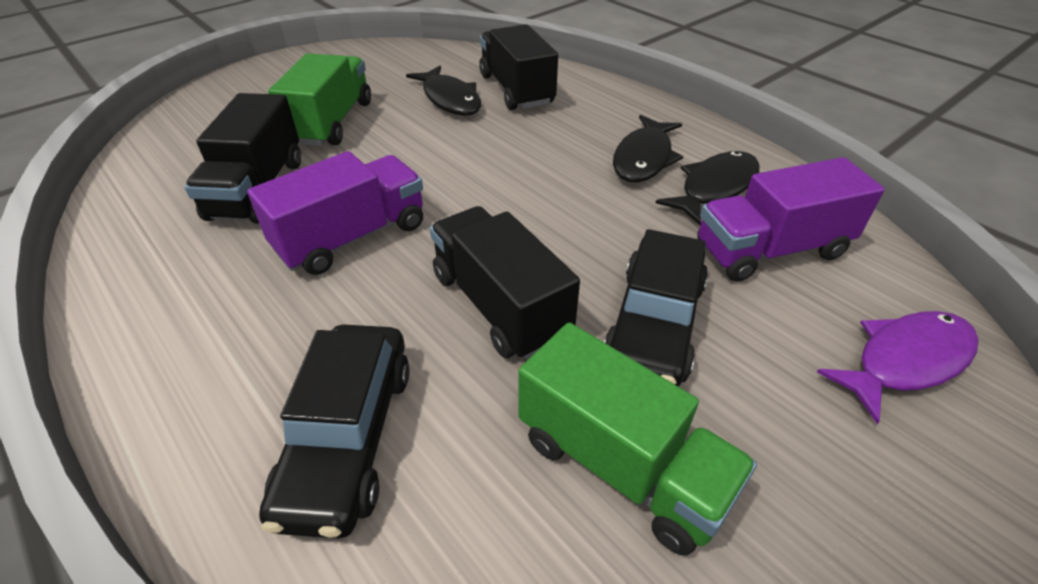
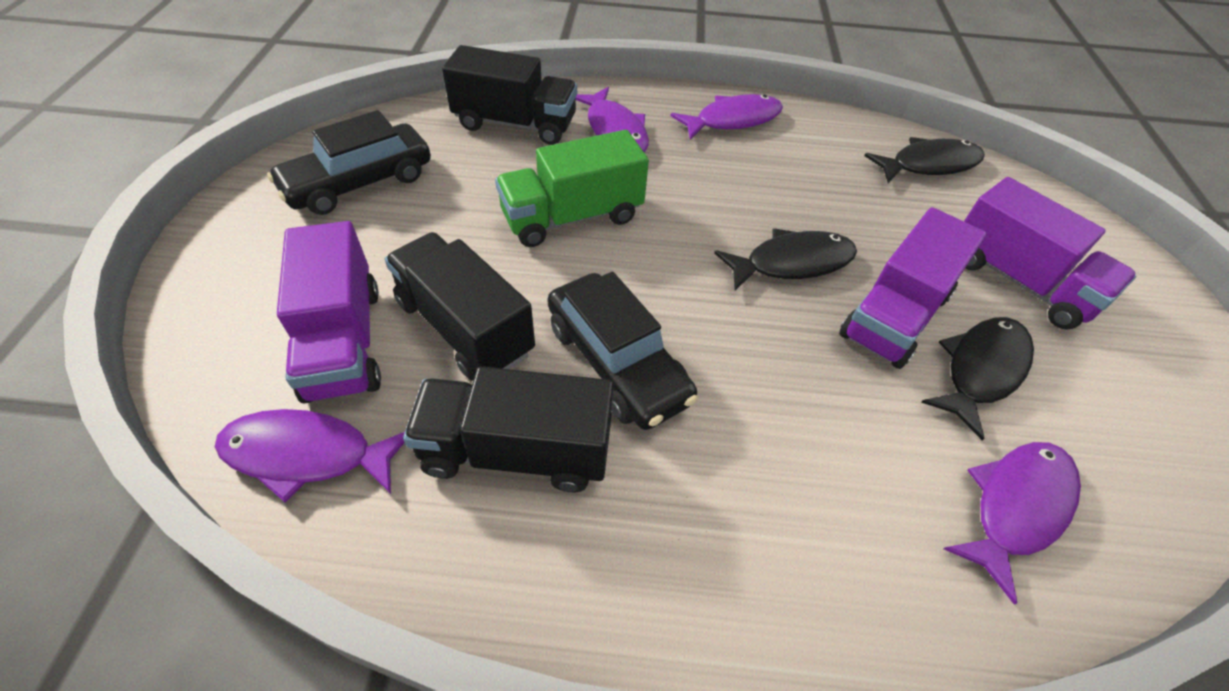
green truck: 2 -> 1
purple fish: 1 -> 4
purple truck: 2 -> 3

